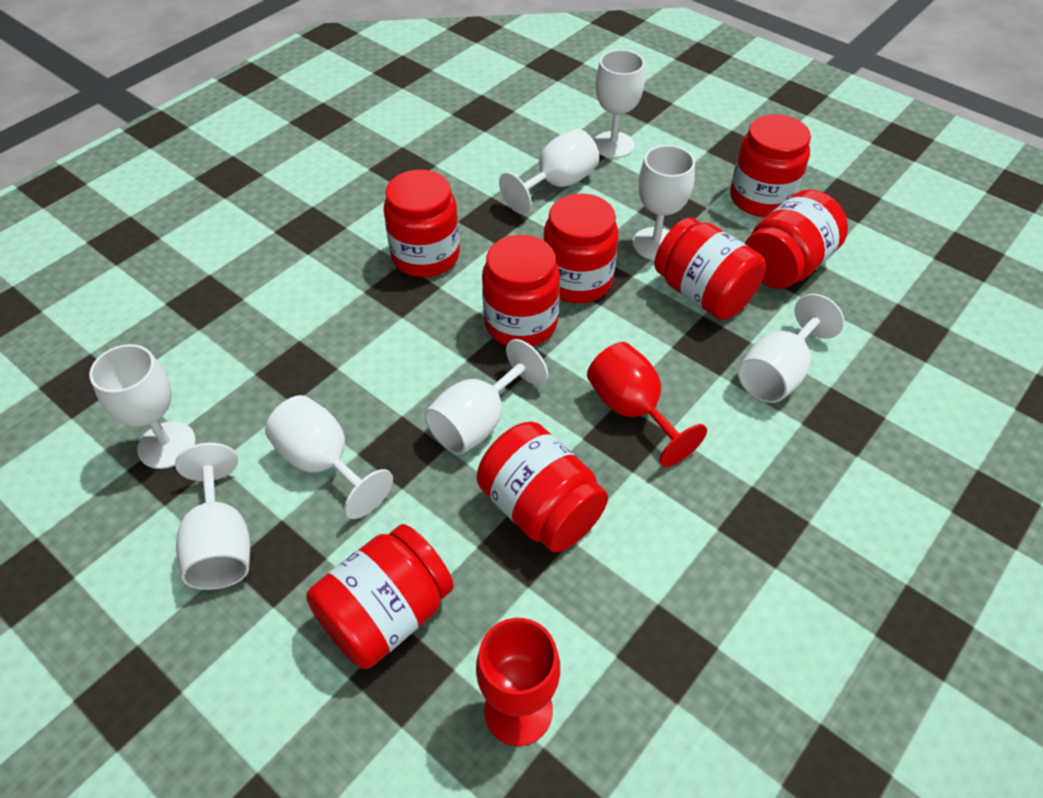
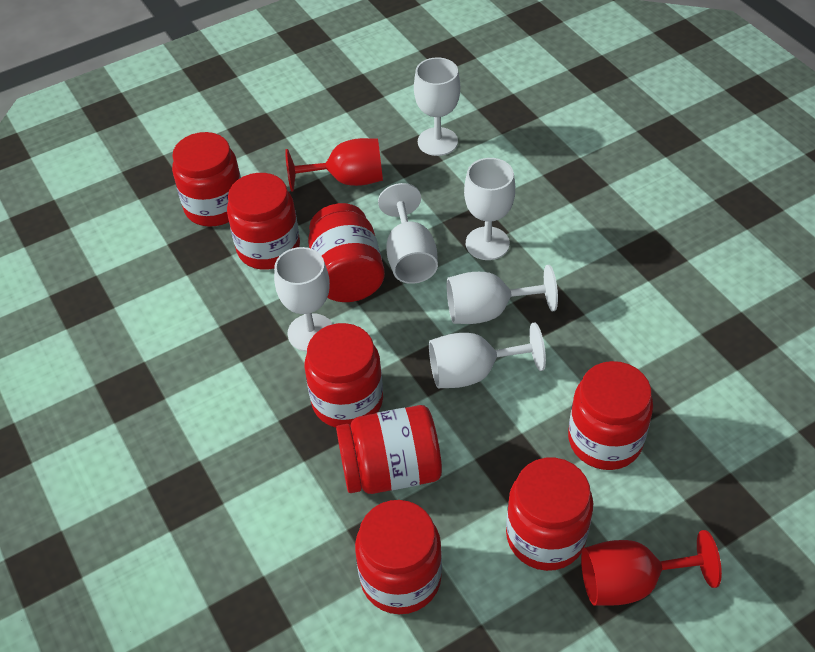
white goblet: 8 -> 6

